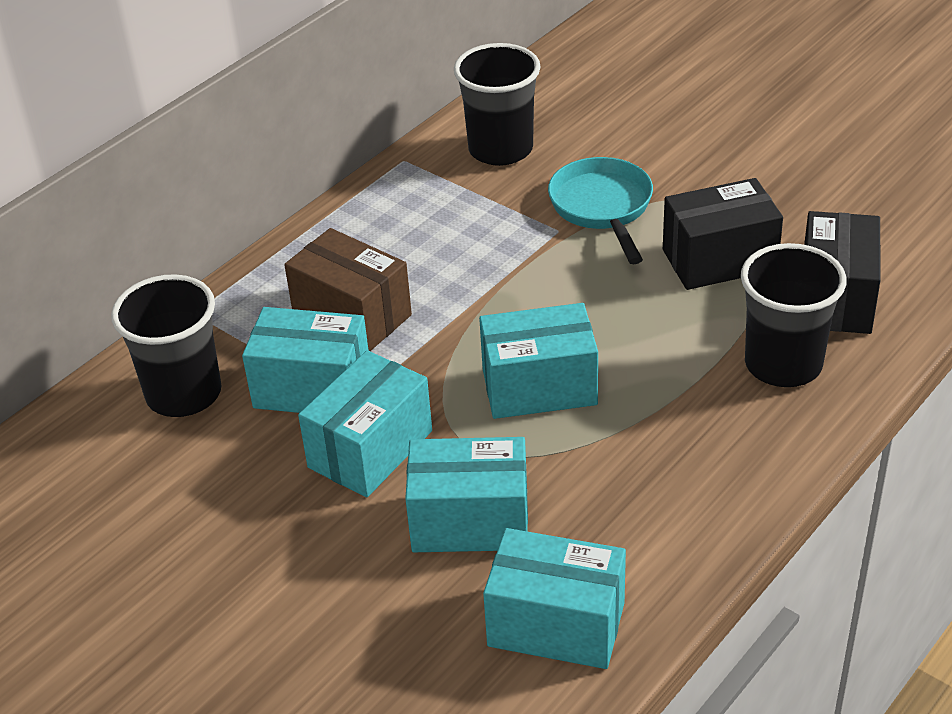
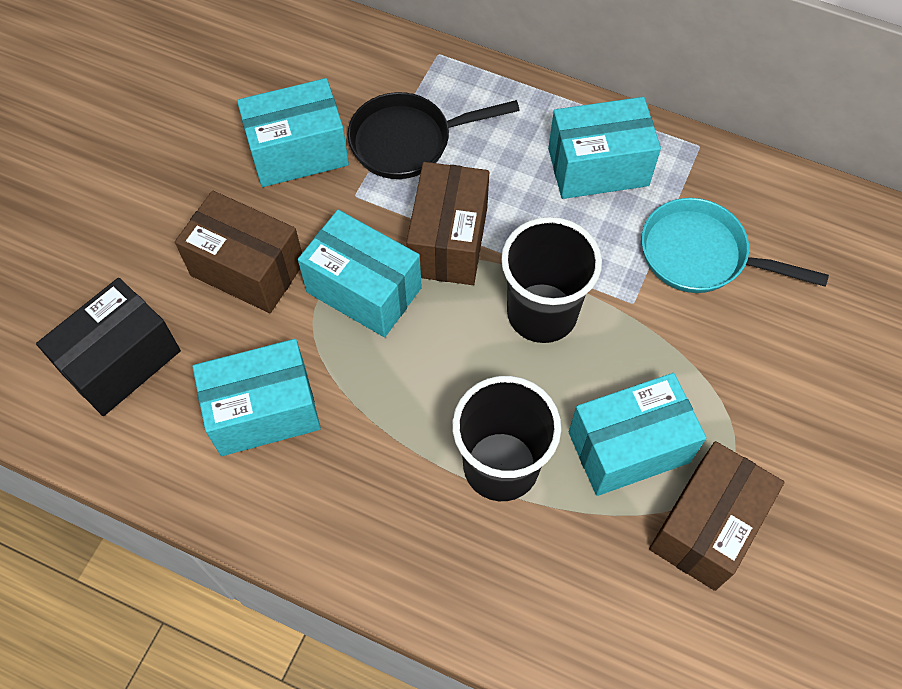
black box: 2 -> 1
black cup: 3 -> 2
black pan: 0 -> 1
brown box: 1 -> 3

